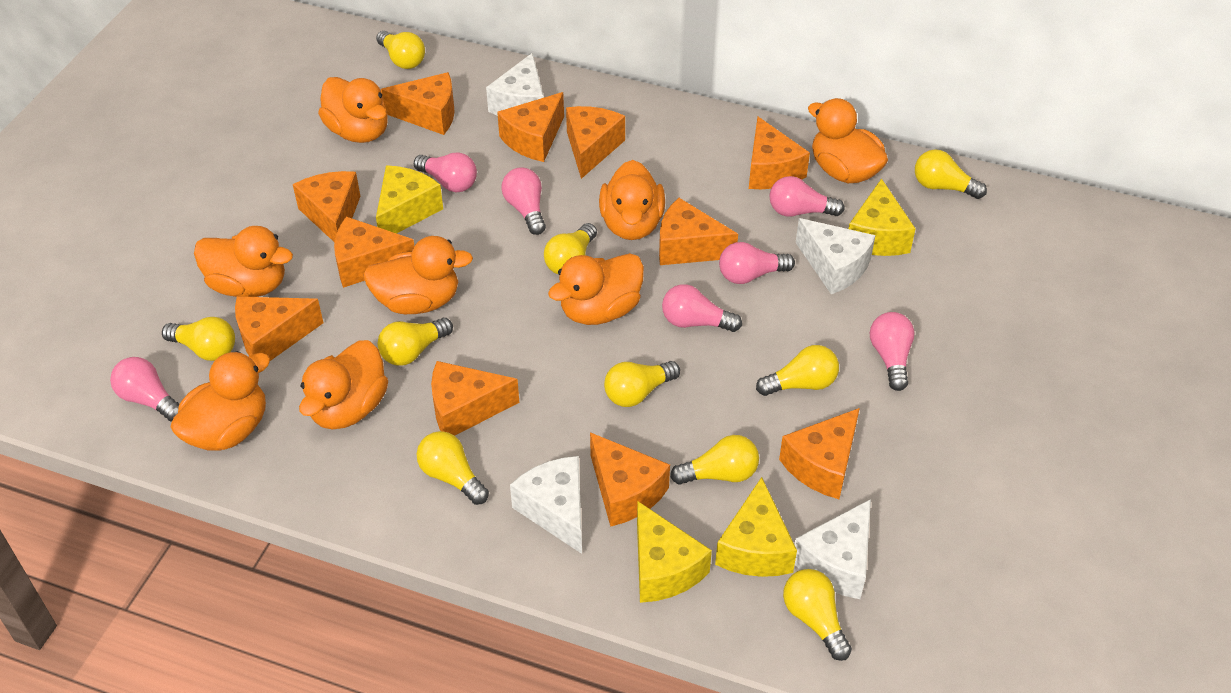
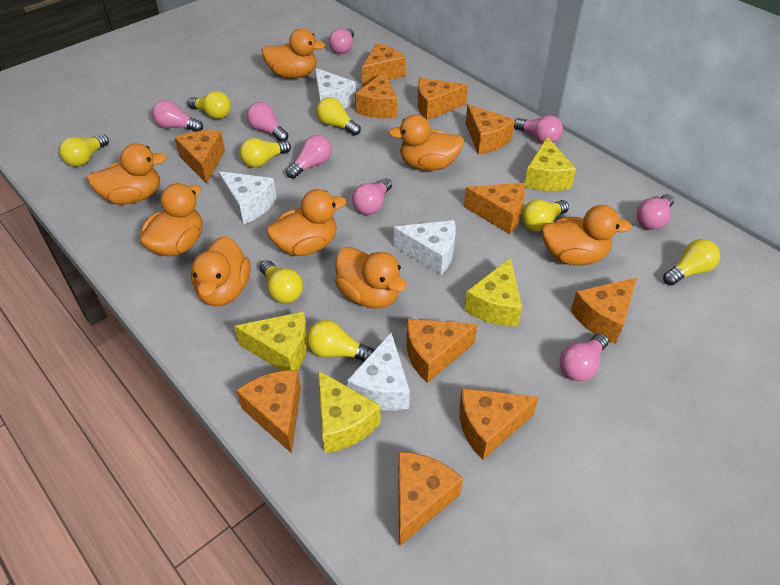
pink light bulb: 7 -> 8
yellow light bulb: 10 -> 8

